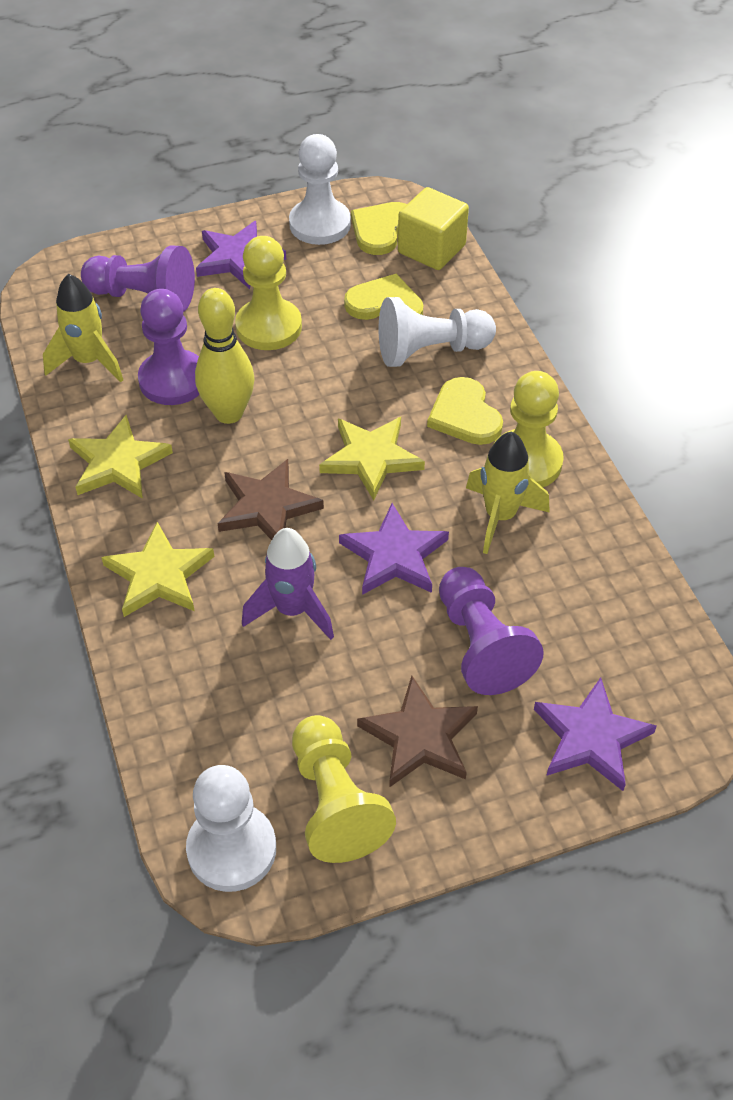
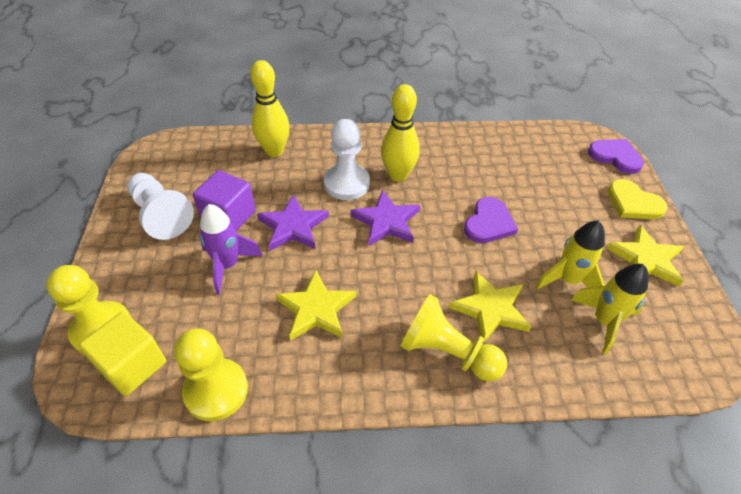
brown star: 2 -> 0
purple cube: 0 -> 1
purple heart: 0 -> 2
purple pawn: 3 -> 0
purple star: 3 -> 2
white pawn: 3 -> 2
yellow bowling pin: 1 -> 2
yellow heart: 3 -> 1

